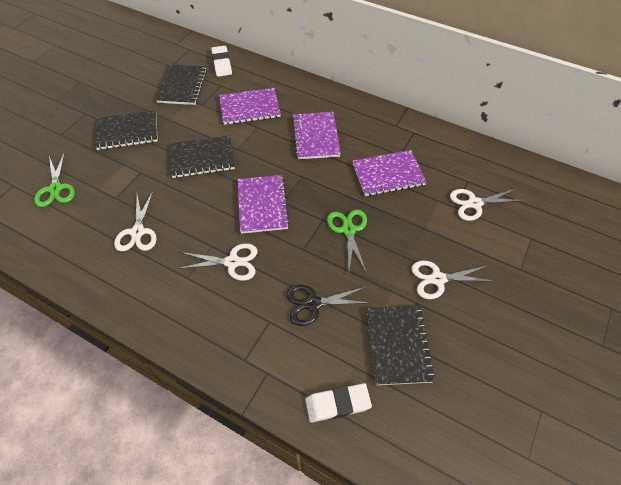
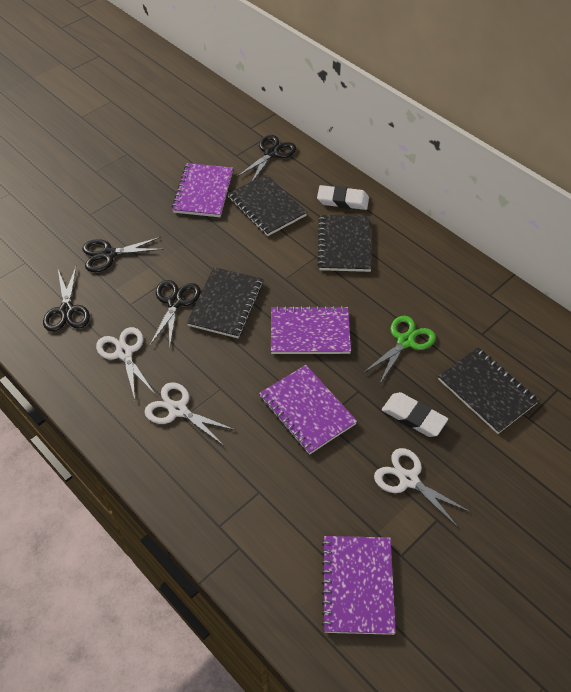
black scissors: 1 -> 4
green scissors: 2 -> 1
white scissors: 4 -> 3

